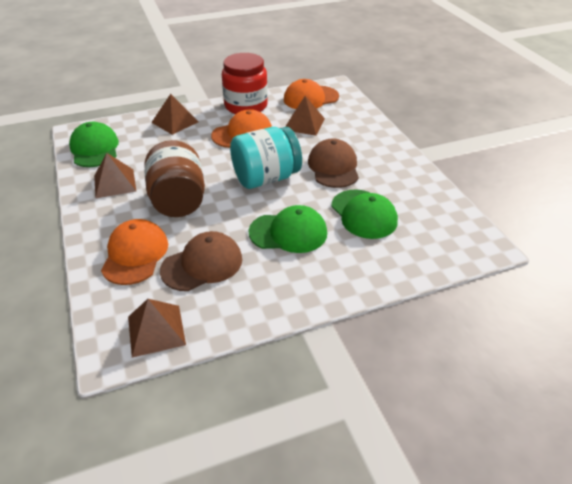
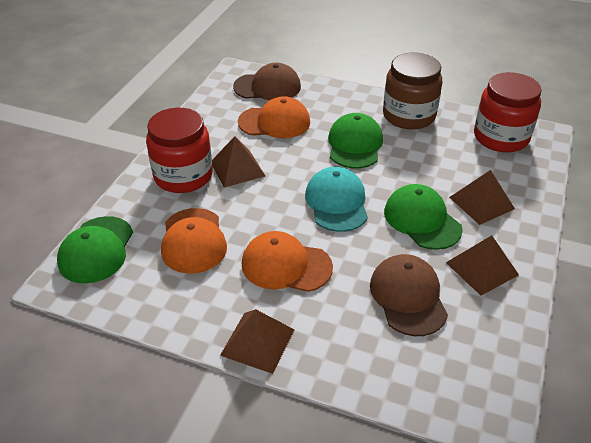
red jar: 1 -> 2
turquoise cap: 0 -> 1
turquoise jar: 1 -> 0

